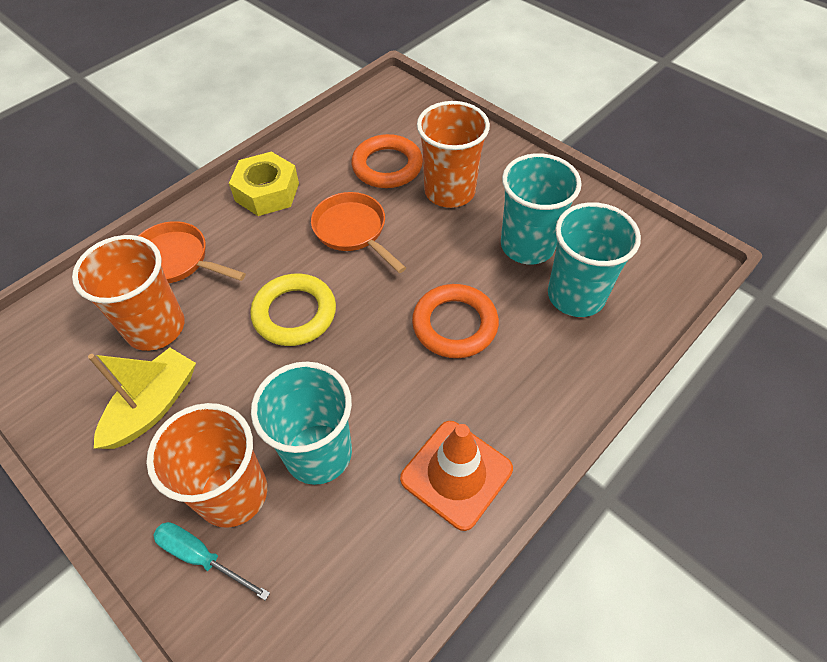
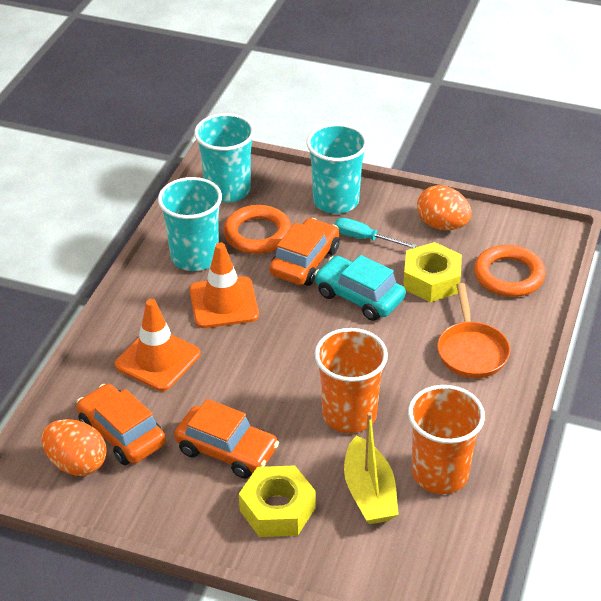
orange car: 0 -> 3
orange cup: 3 -> 2
orange egg: 0 -> 2
orange pan: 2 -> 1
orange traffic cone: 1 -> 2
turquoise car: 0 -> 1
yellow nut: 1 -> 2
yellow ring: 1 -> 0

